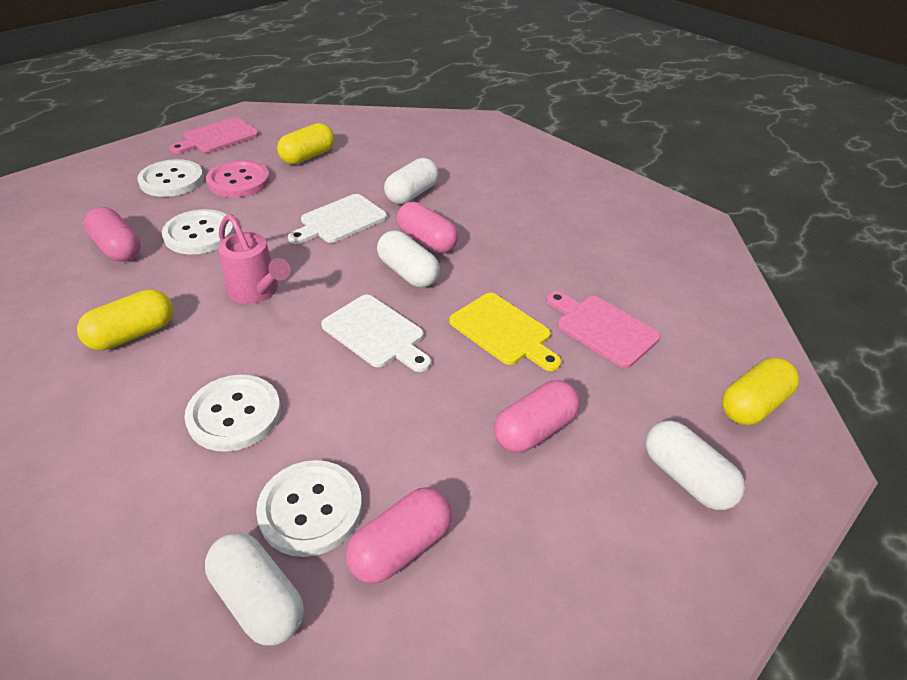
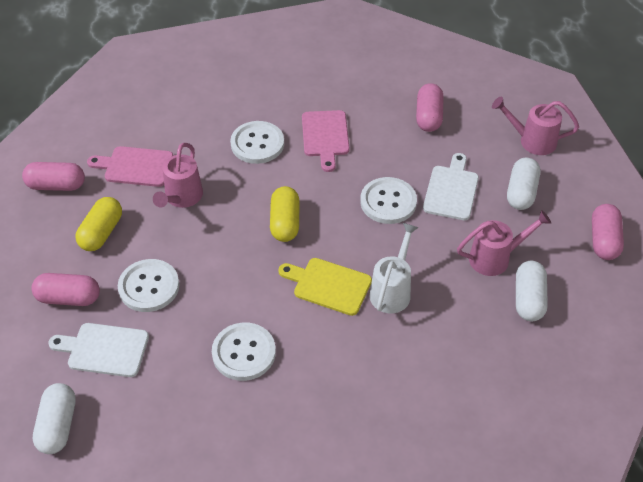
pink button: 1 -> 0
pink watering can: 1 -> 3
white capsule: 4 -> 3
white watering can: 0 -> 1
yellow capsule: 3 -> 2

